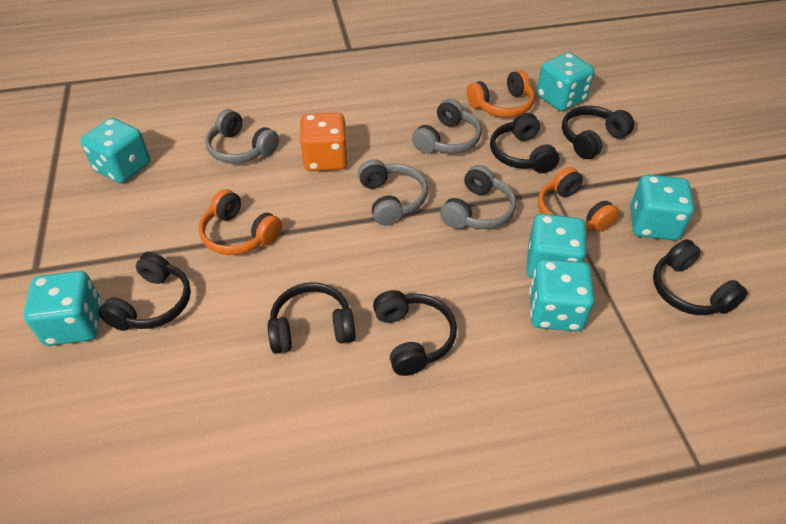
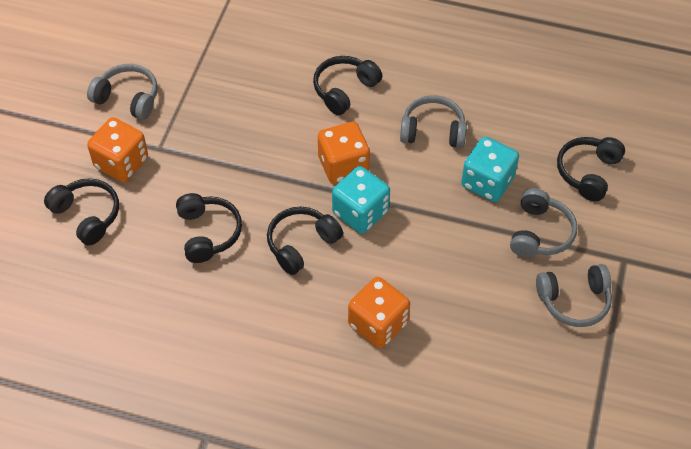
black headphones: 6 -> 5
orange dice: 1 -> 3
orange headphones: 3 -> 0
turquoise dice: 6 -> 2

